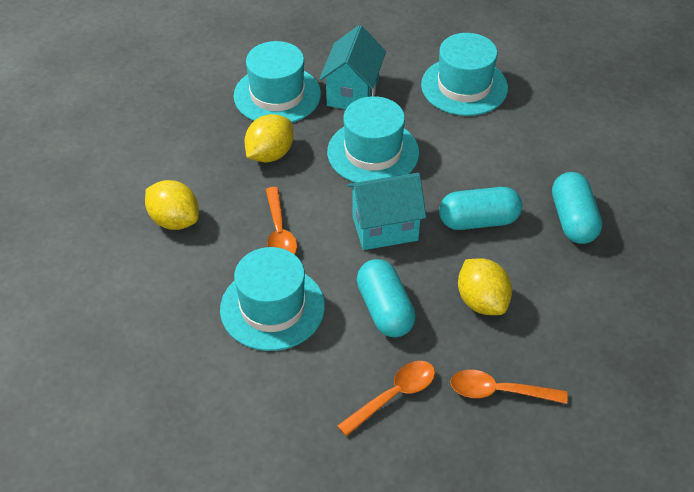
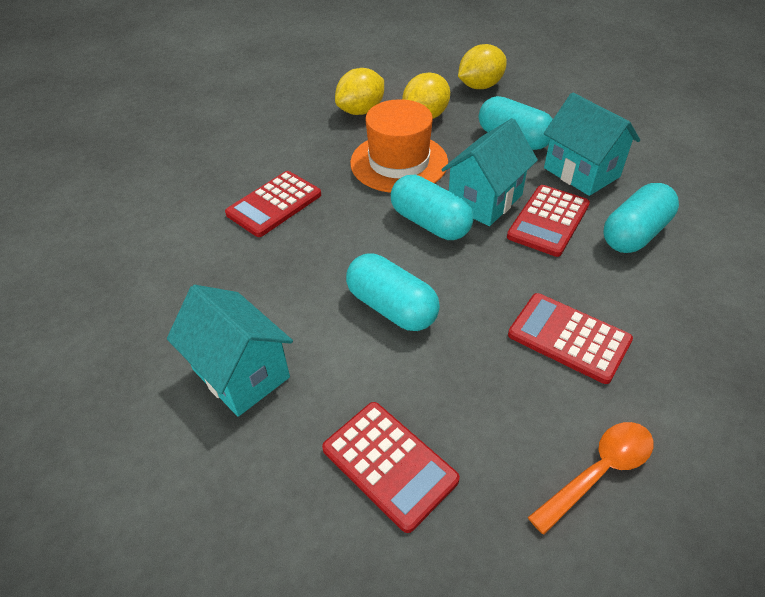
orange hat: 0 -> 1
orange spoon: 3 -> 1
red calculator: 0 -> 4
turquoise capsule: 3 -> 4
turquoise hat: 4 -> 0
turquoise house: 2 -> 3

